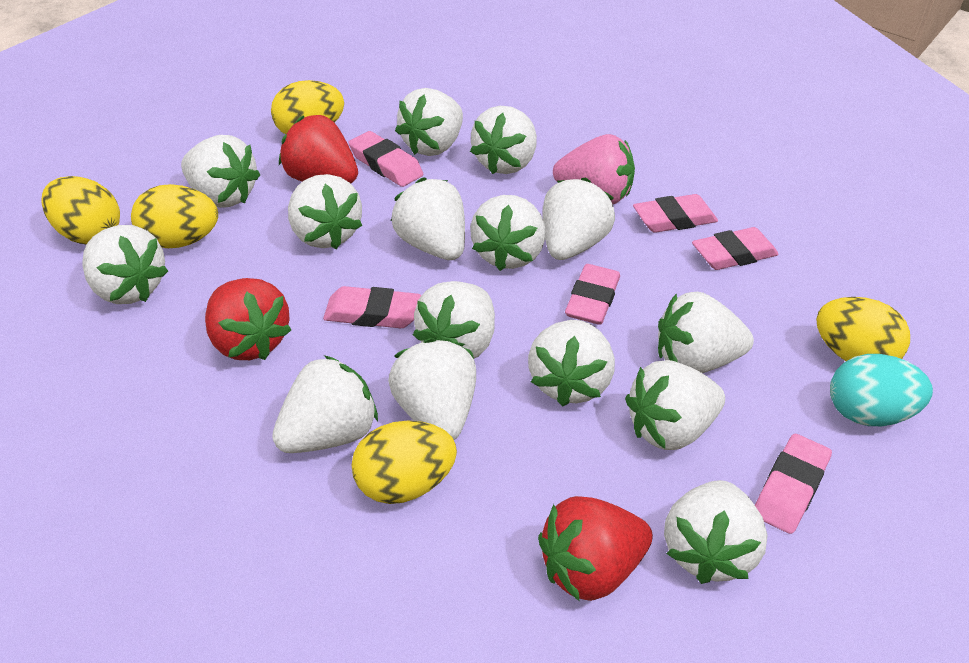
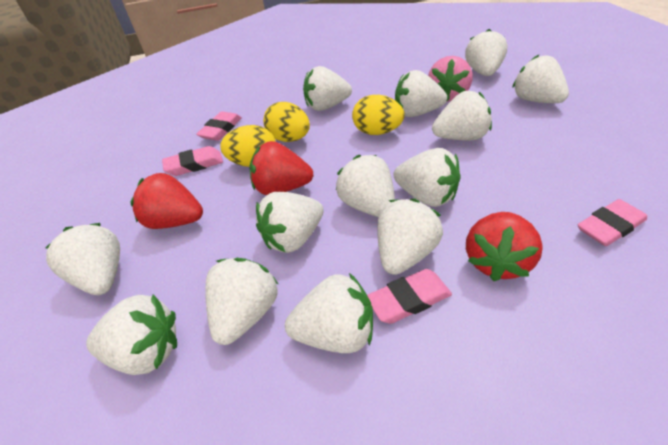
pink eraser: 6 -> 4
turquoise egg: 1 -> 0
white strawberry: 15 -> 13
yellow egg: 5 -> 3

